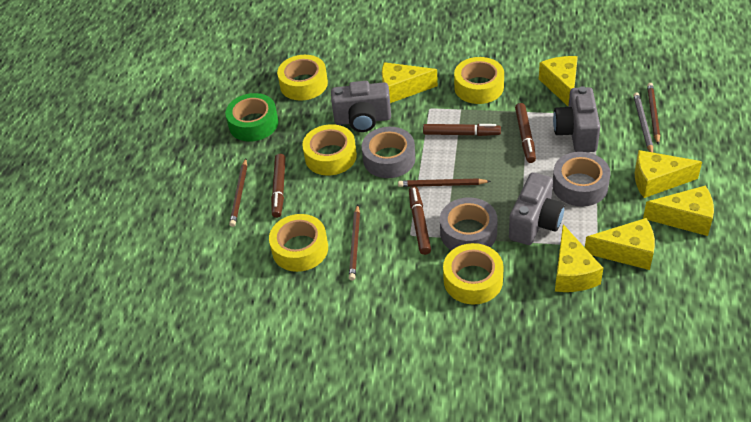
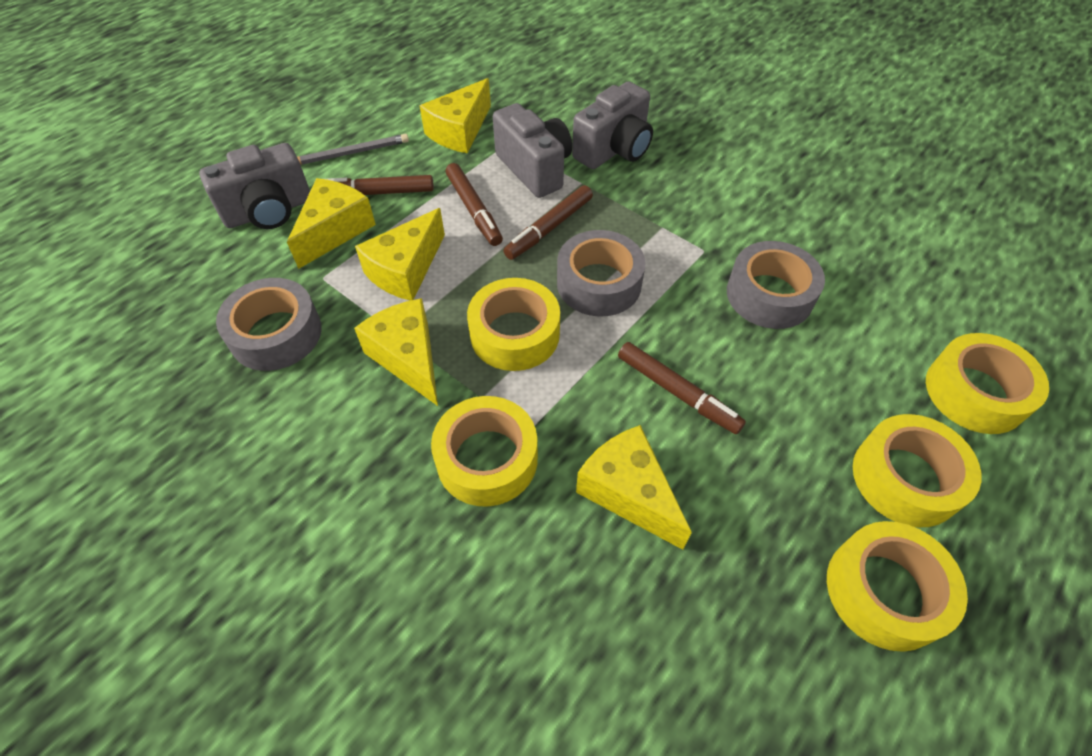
brown pencil: 4 -> 0
green tape: 1 -> 0
yellow cheese: 6 -> 5

